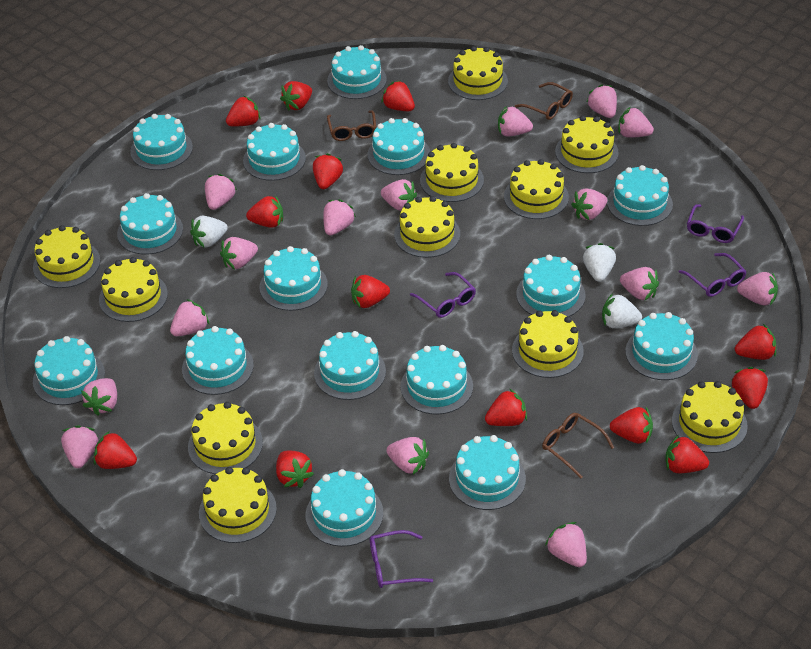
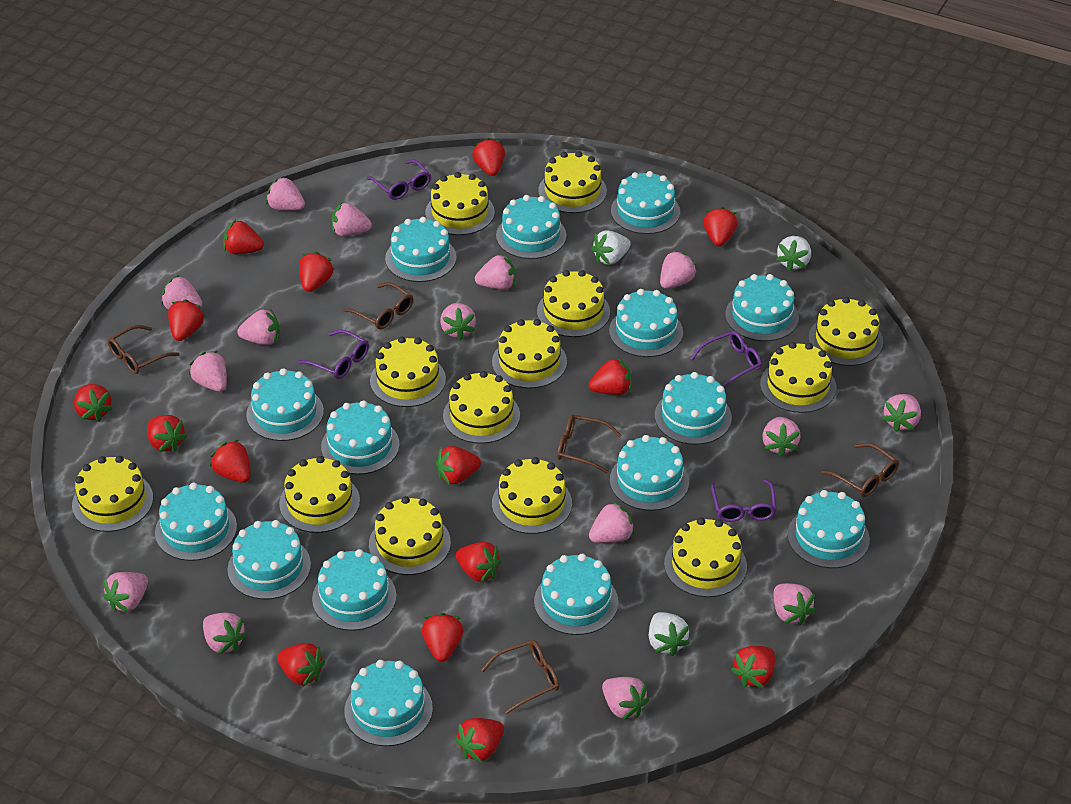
brown glasses: 3 -> 5
red strawberry: 13 -> 15
yellow cake: 11 -> 13

